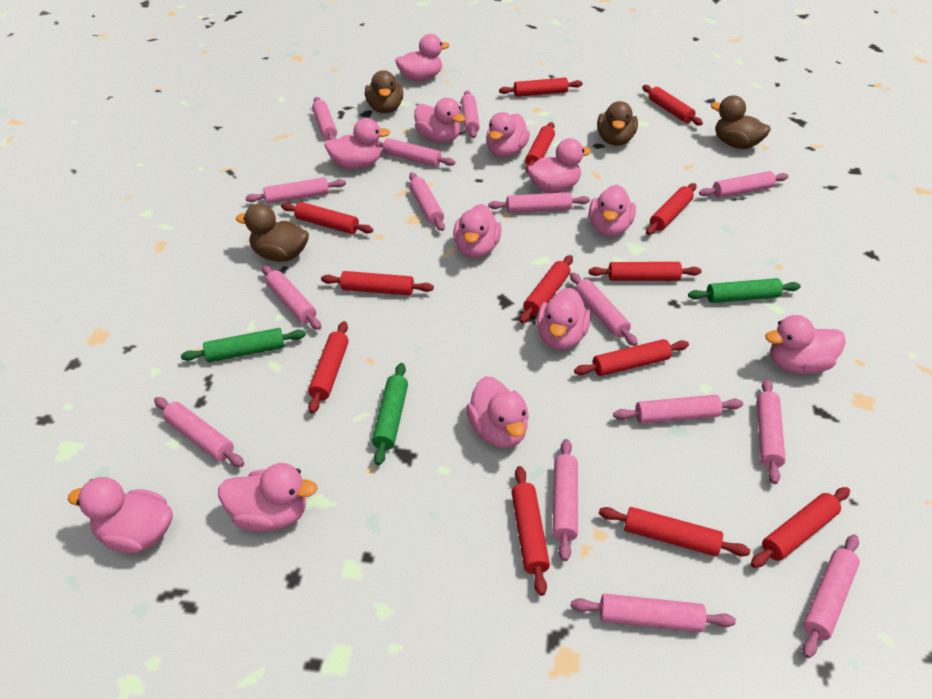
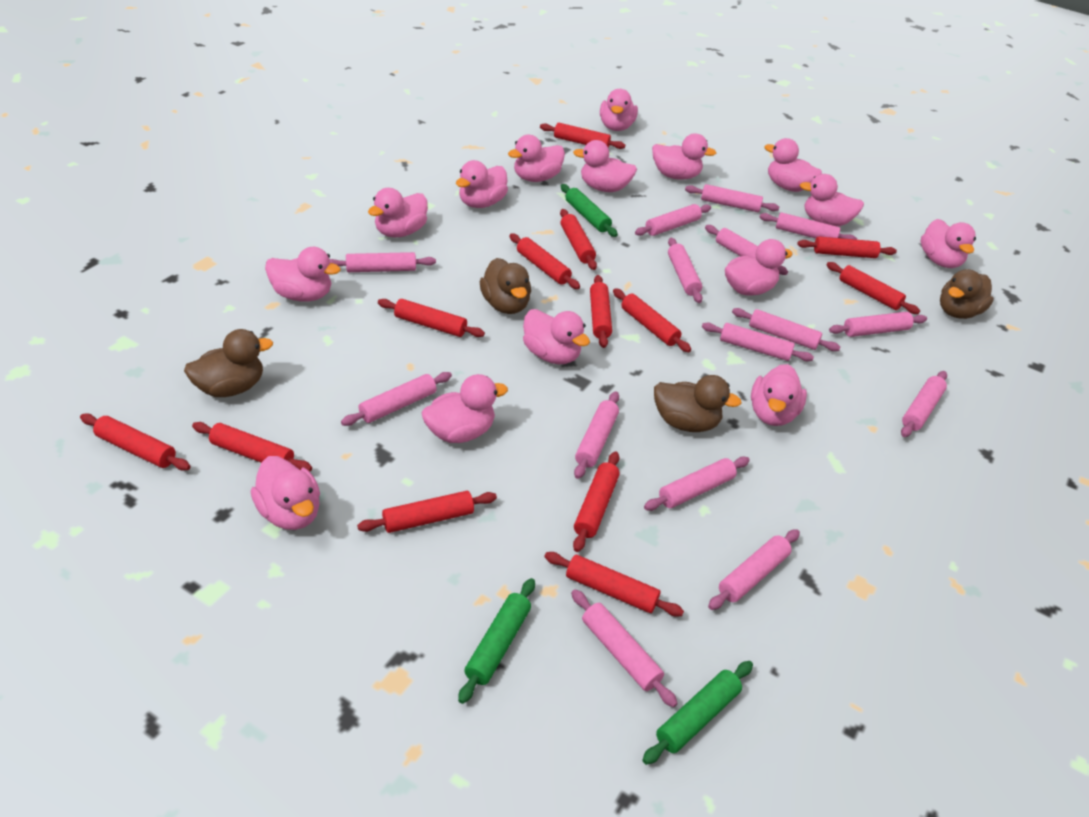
pink duck: 12 -> 15

